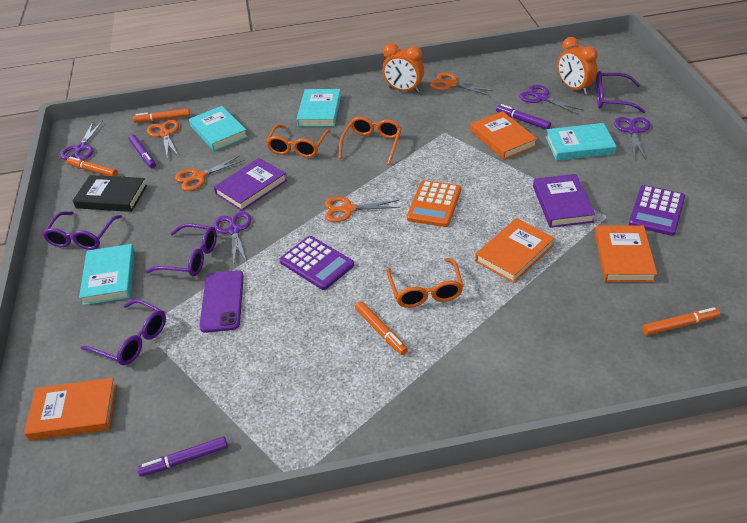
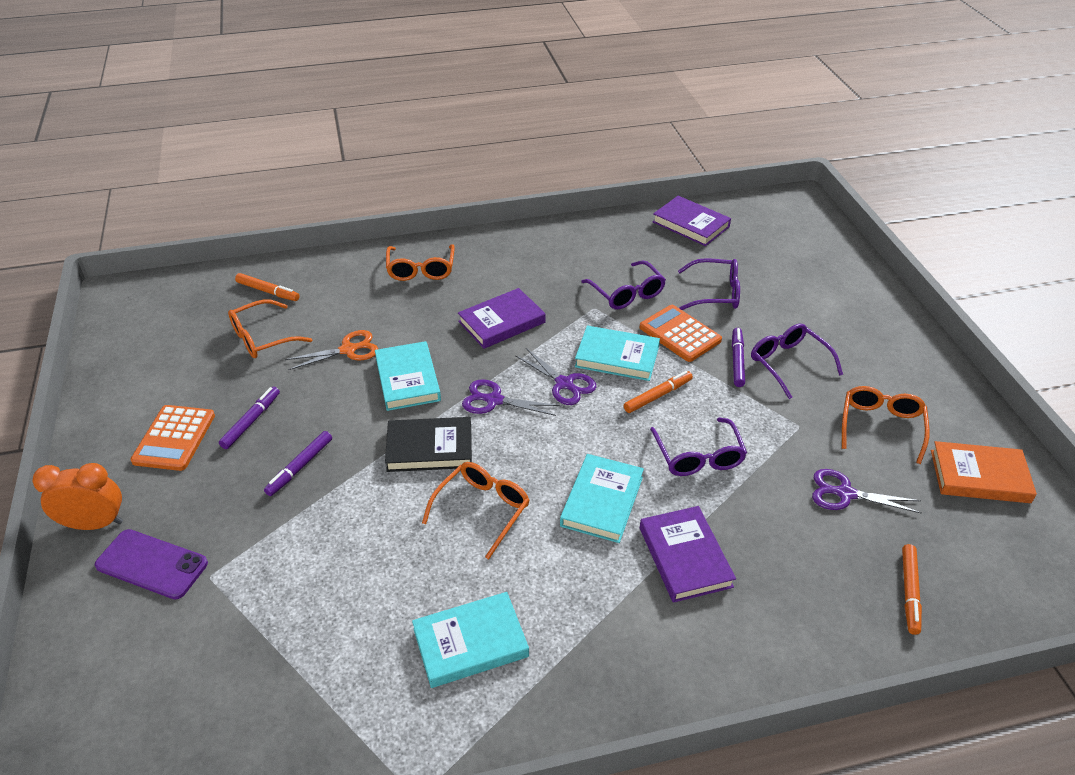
orange book: 4 -> 1
orange calculator: 1 -> 2
orange clock: 2 -> 1
orange glasses: 3 -> 4
orange marker: 4 -> 3
orange scissors: 4 -> 1
purple book: 2 -> 3
purple calculator: 2 -> 0
purple scissors: 4 -> 3

